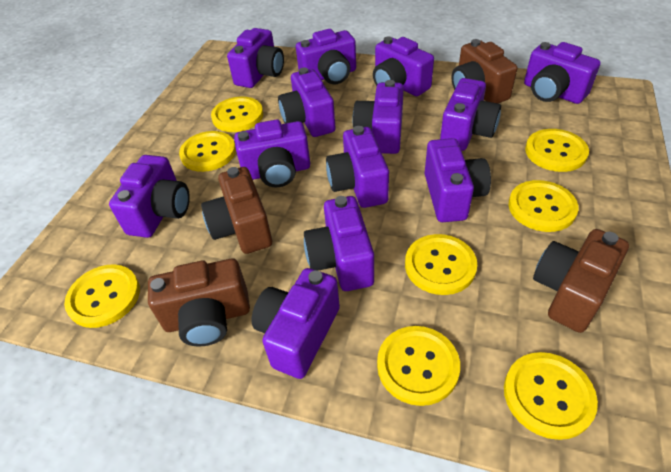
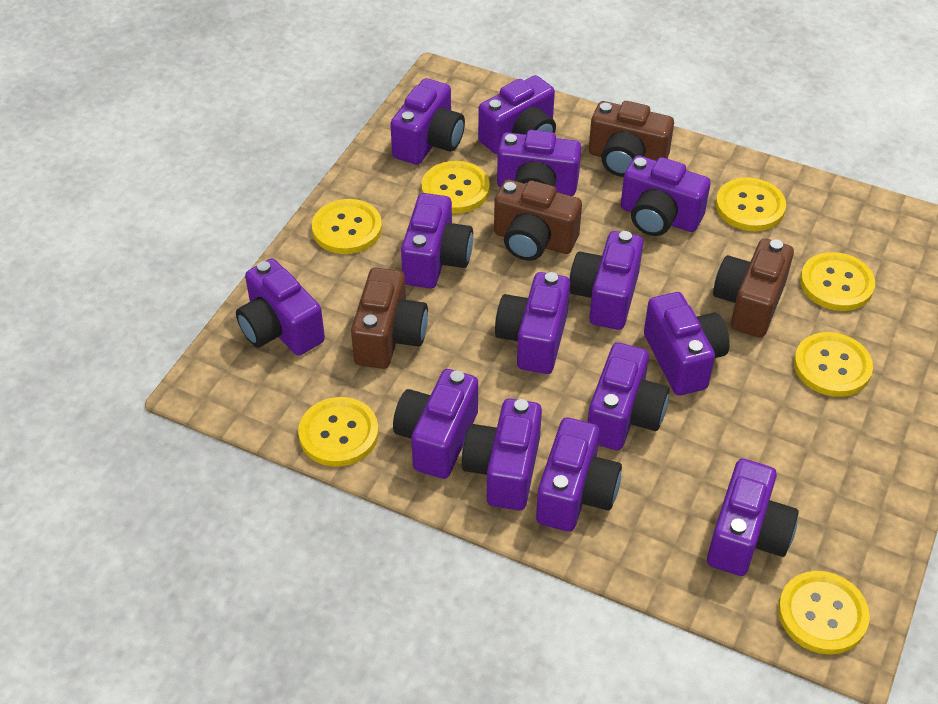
purple camera: 13 -> 14
yellow button: 8 -> 7

